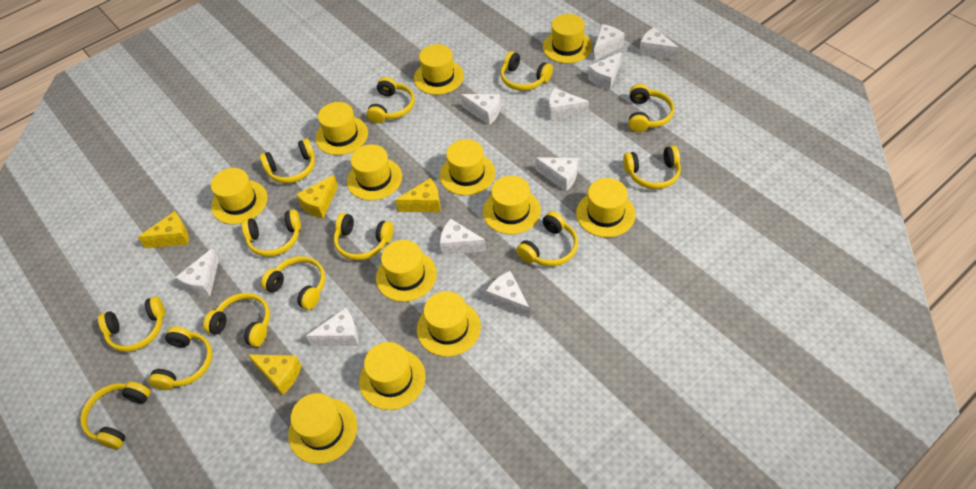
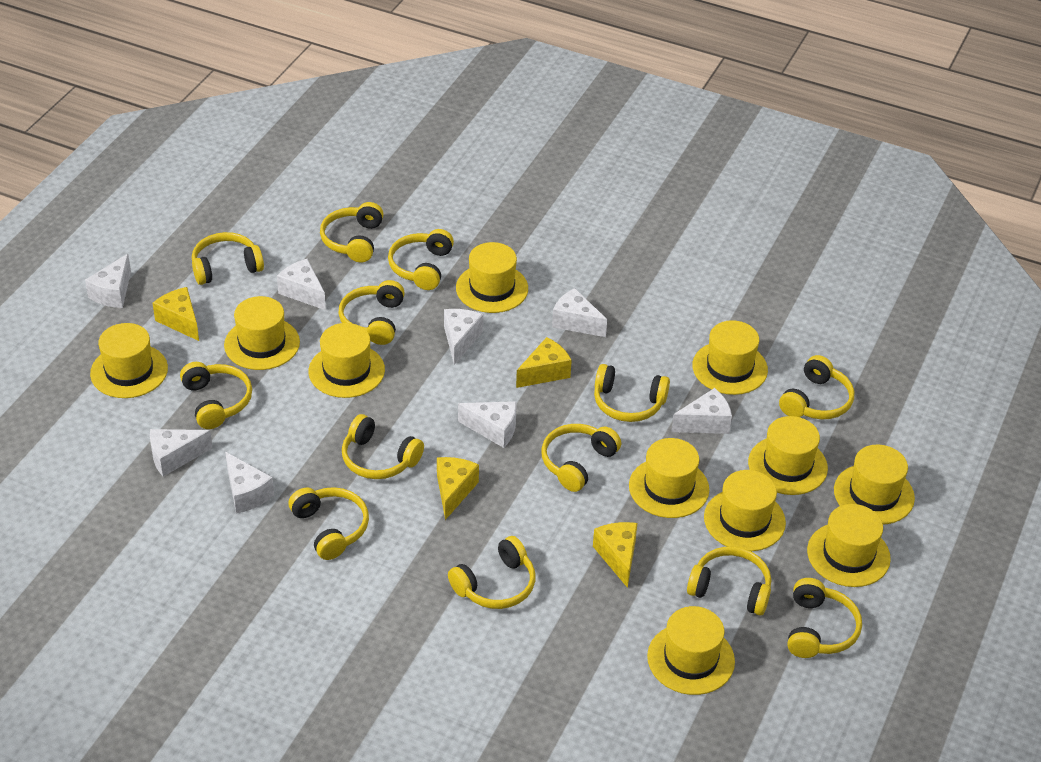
white cheese: 10 -> 8
yellow hat: 12 -> 11

